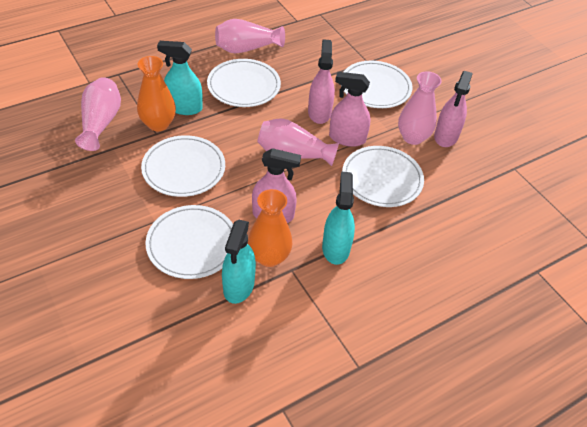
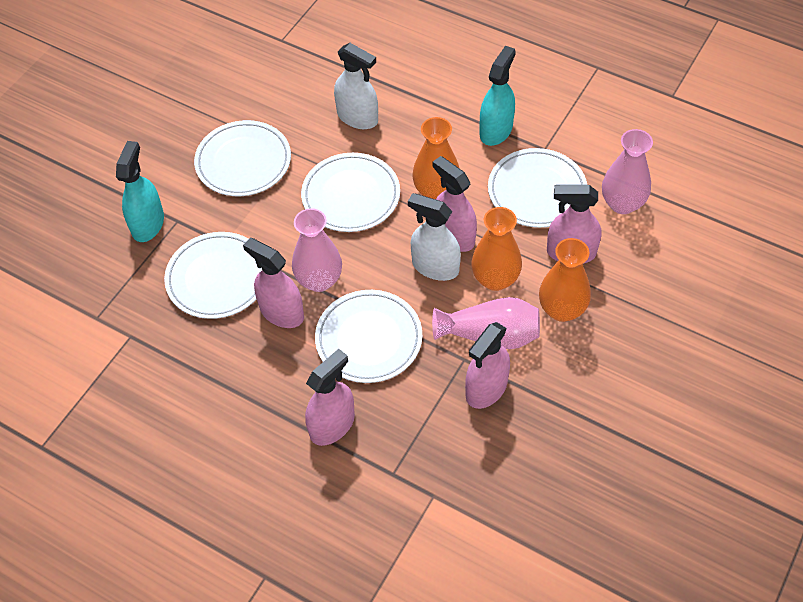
orange vase: 2 -> 3
pink spray bottle: 4 -> 5
pink vase: 4 -> 3
turquoise spray bottle: 3 -> 2
white spray bottle: 0 -> 2

